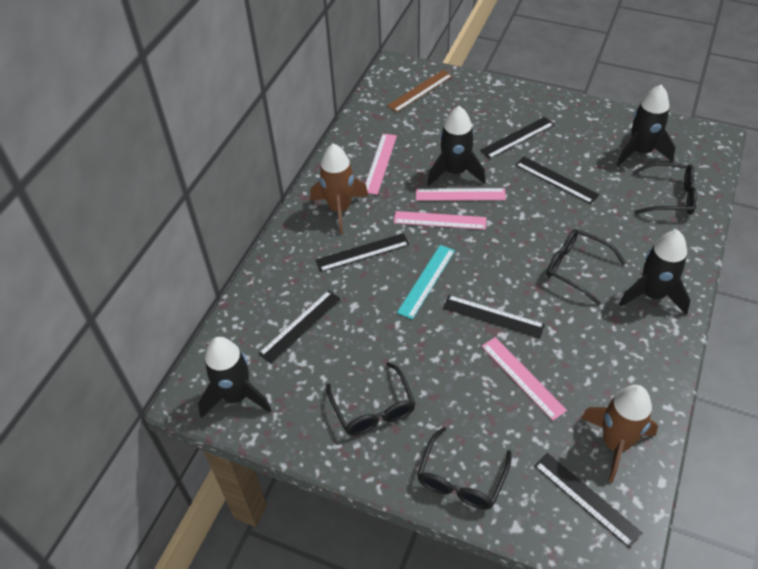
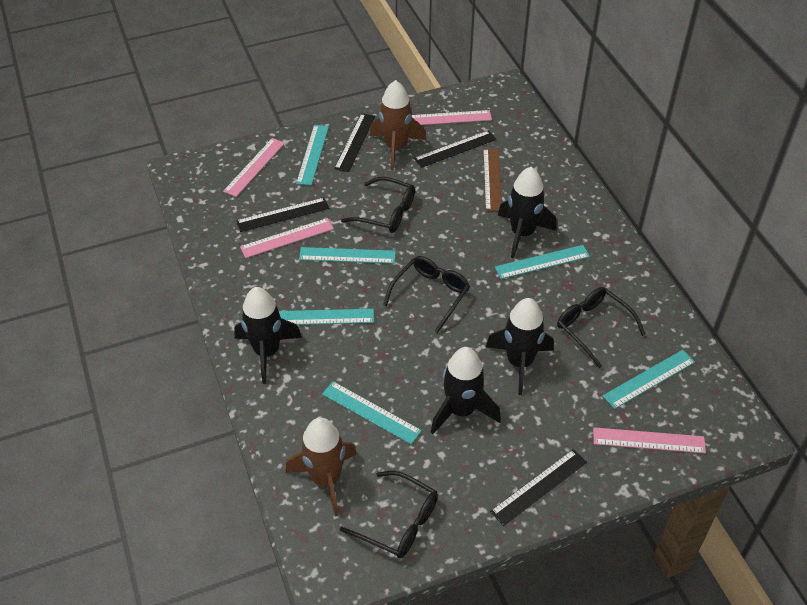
black ruler: 6 -> 4
turquoise ruler: 1 -> 6

